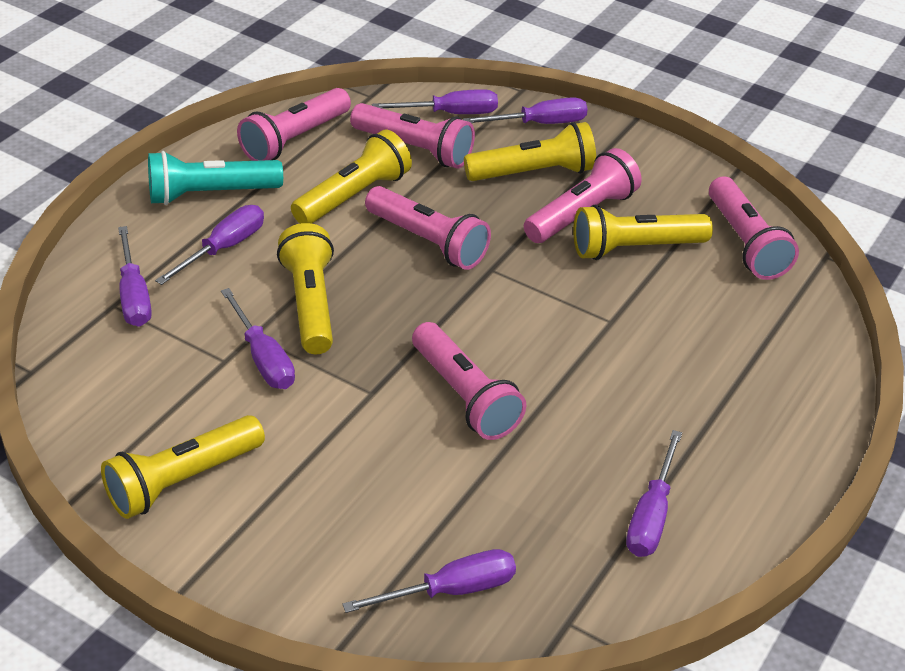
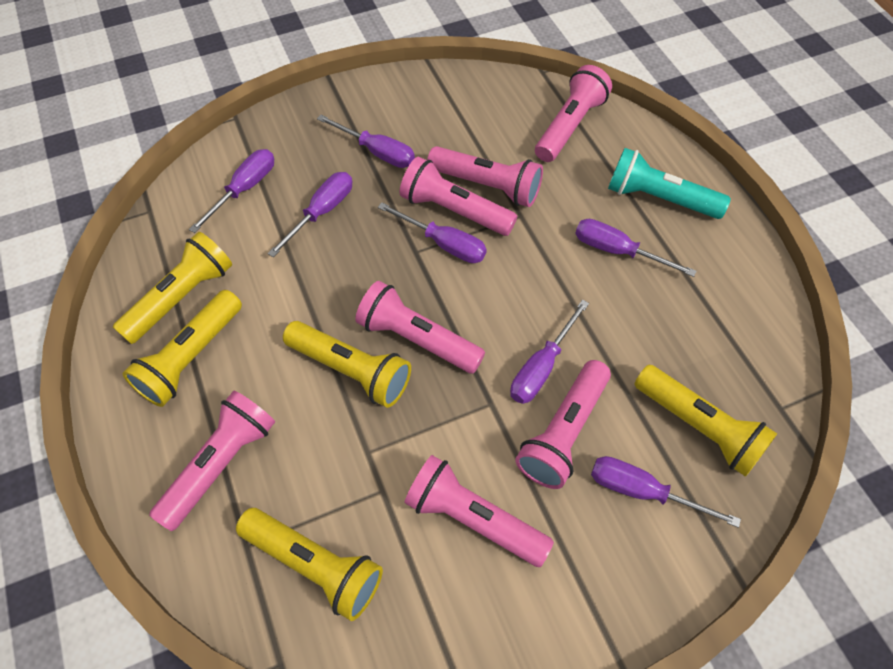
pink flashlight: 6 -> 7

